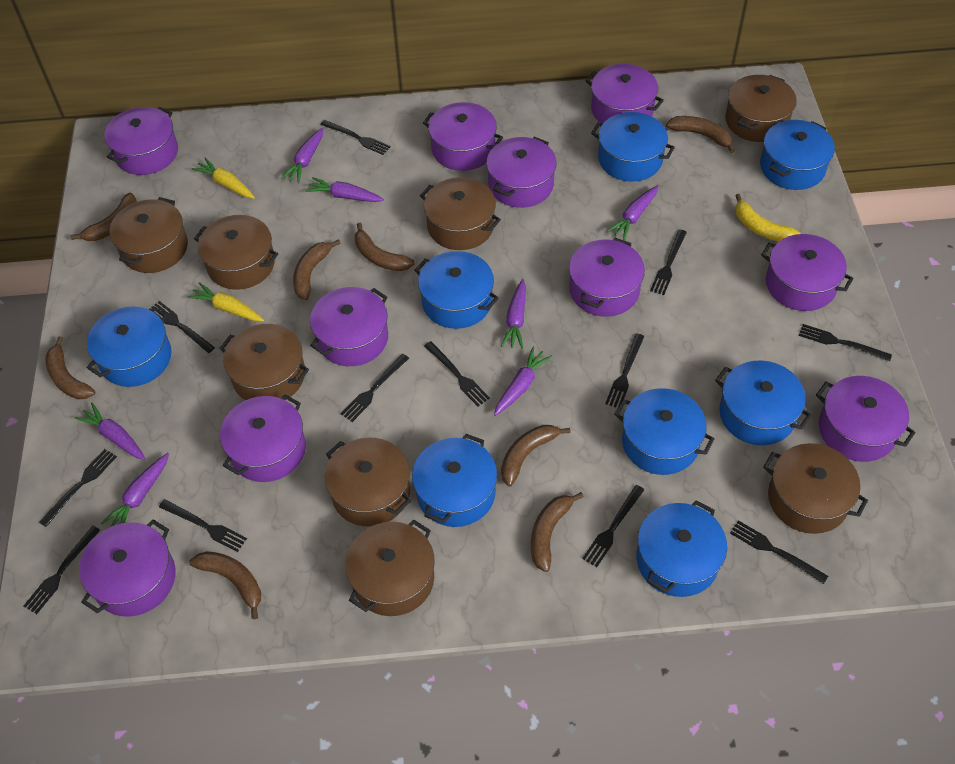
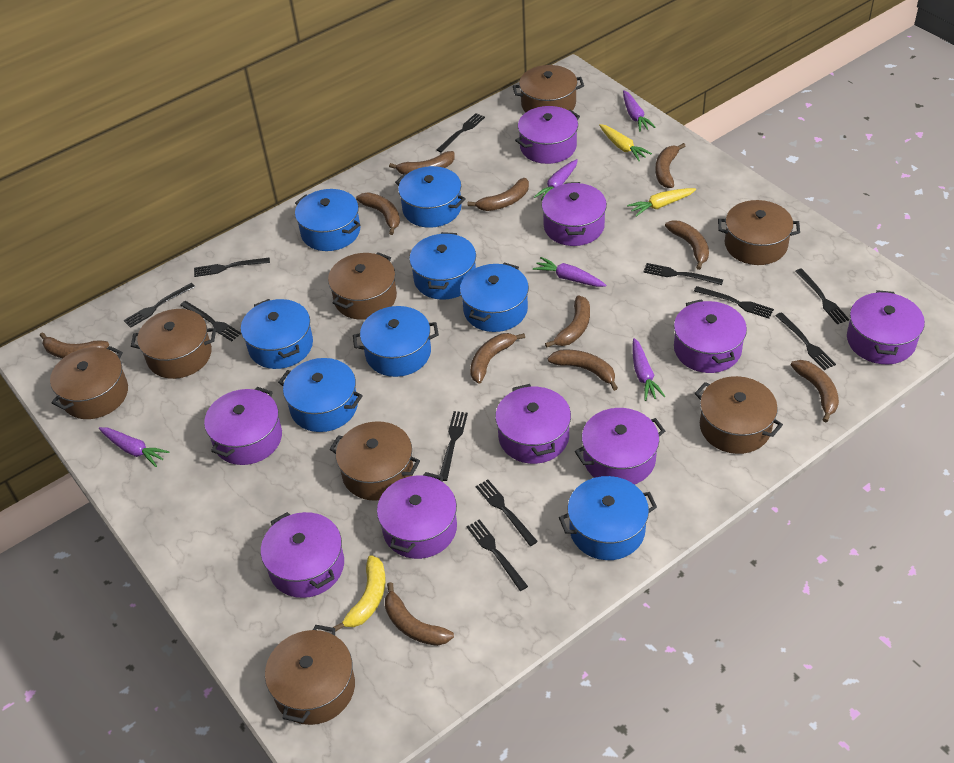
black fork: 12 -> 11
brown banana: 8 -> 11
purple carrot: 7 -> 5
purple pot: 10 -> 9

